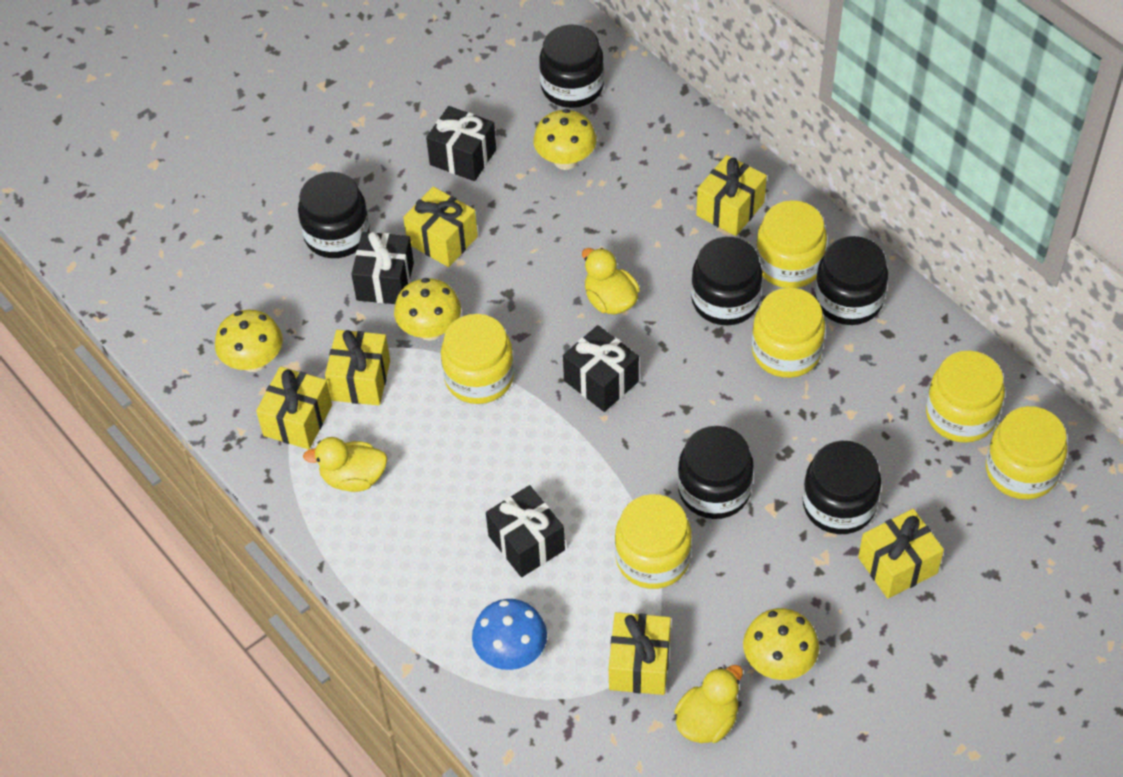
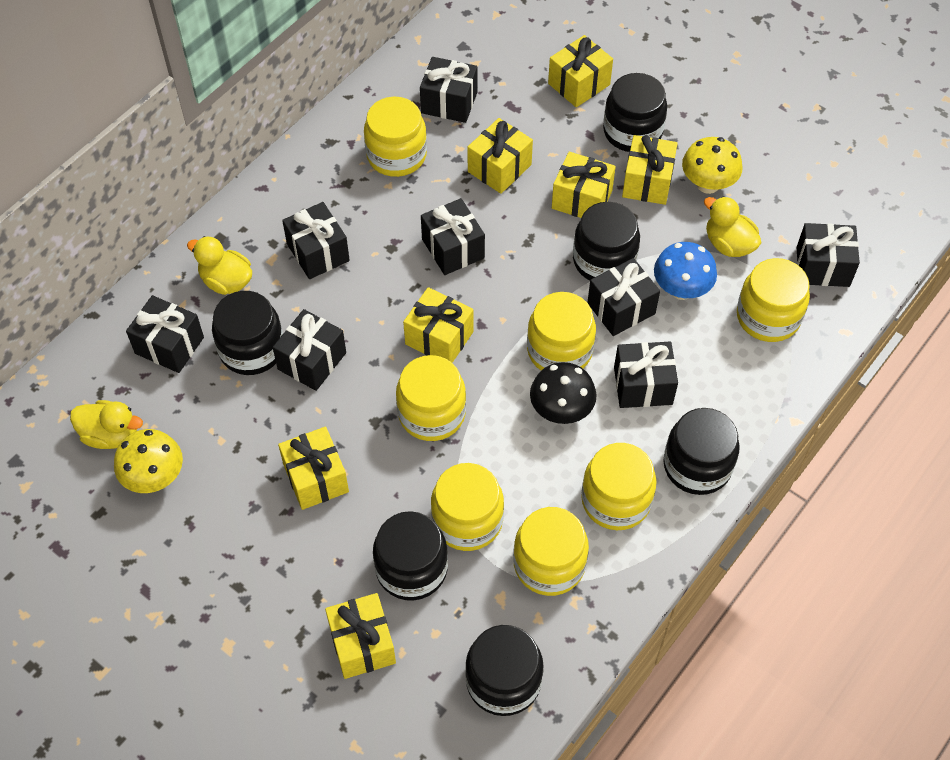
black gift: 4 -> 8
black mushroom: 0 -> 1
yellow gift: 6 -> 7
yellow jar: 6 -> 7
yellow mushroom: 4 -> 2

